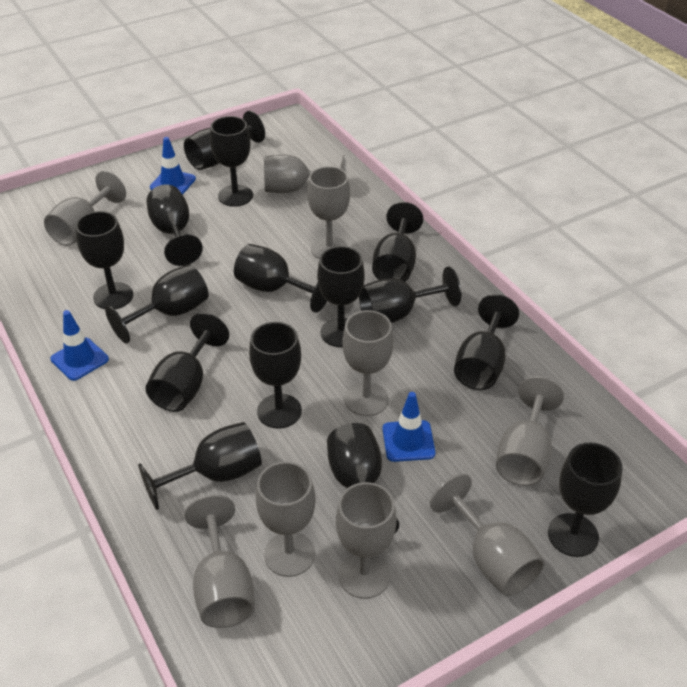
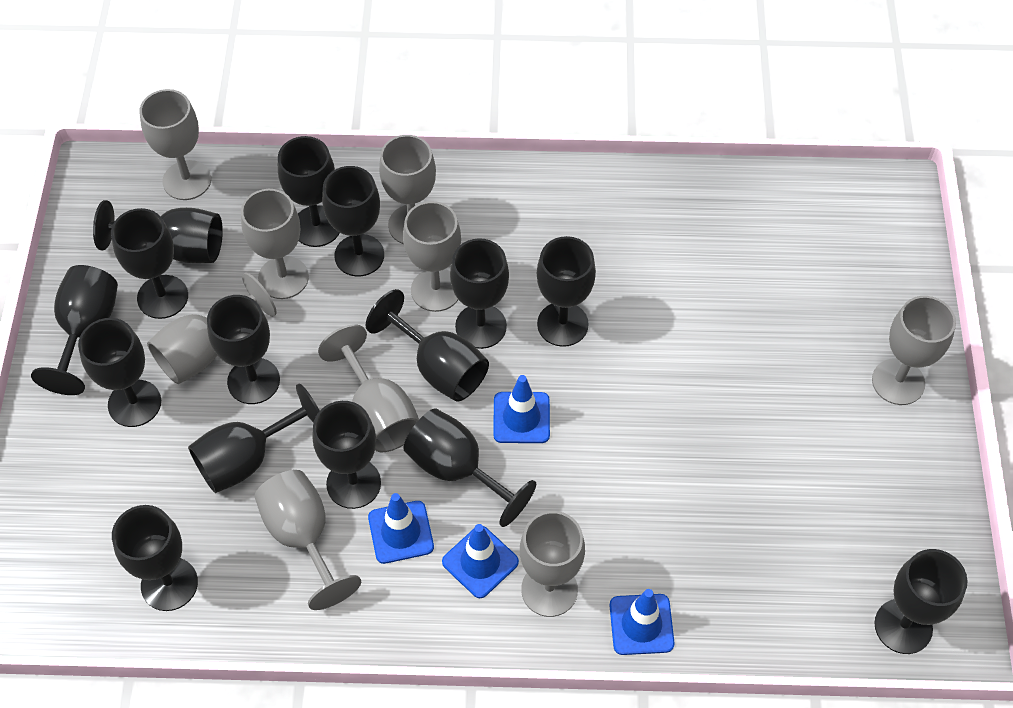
blue traffic cone: 3 -> 4

